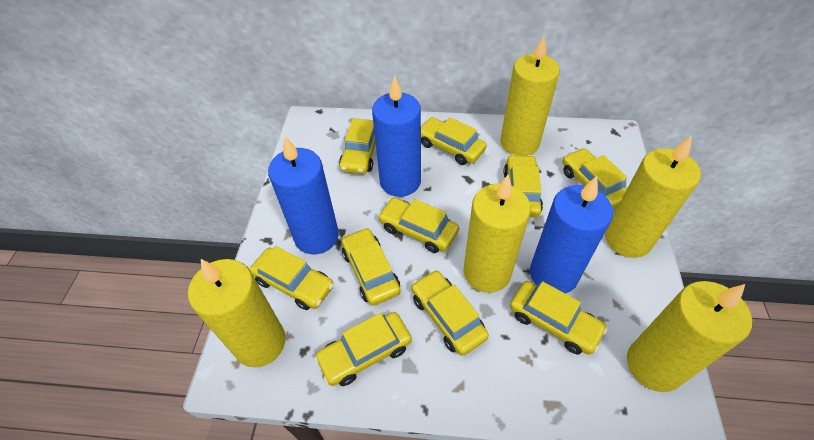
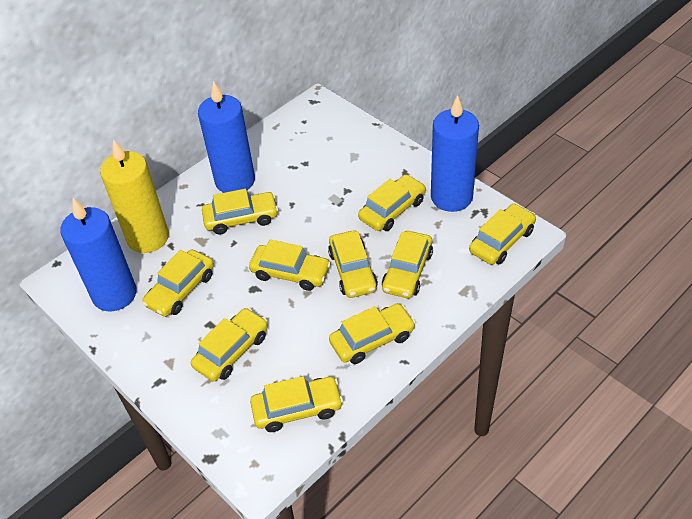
yellow candle: 5 -> 1

